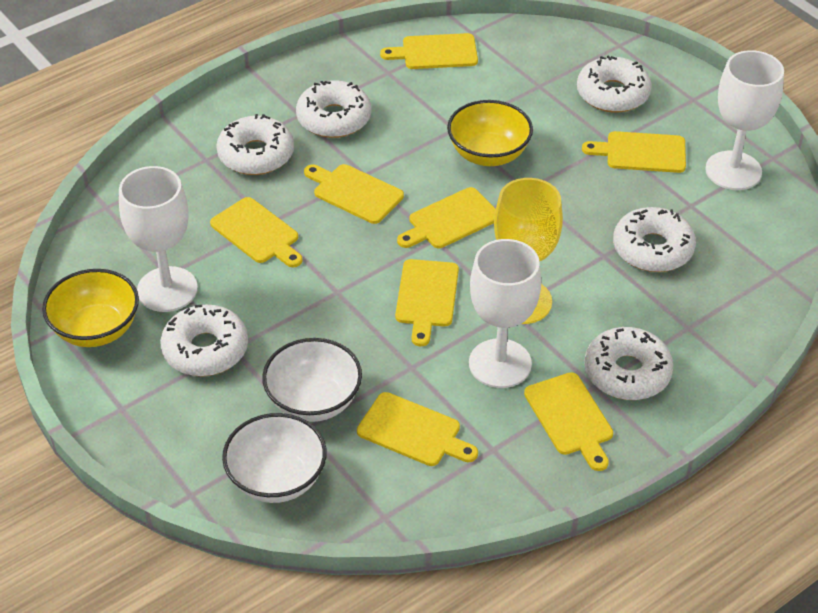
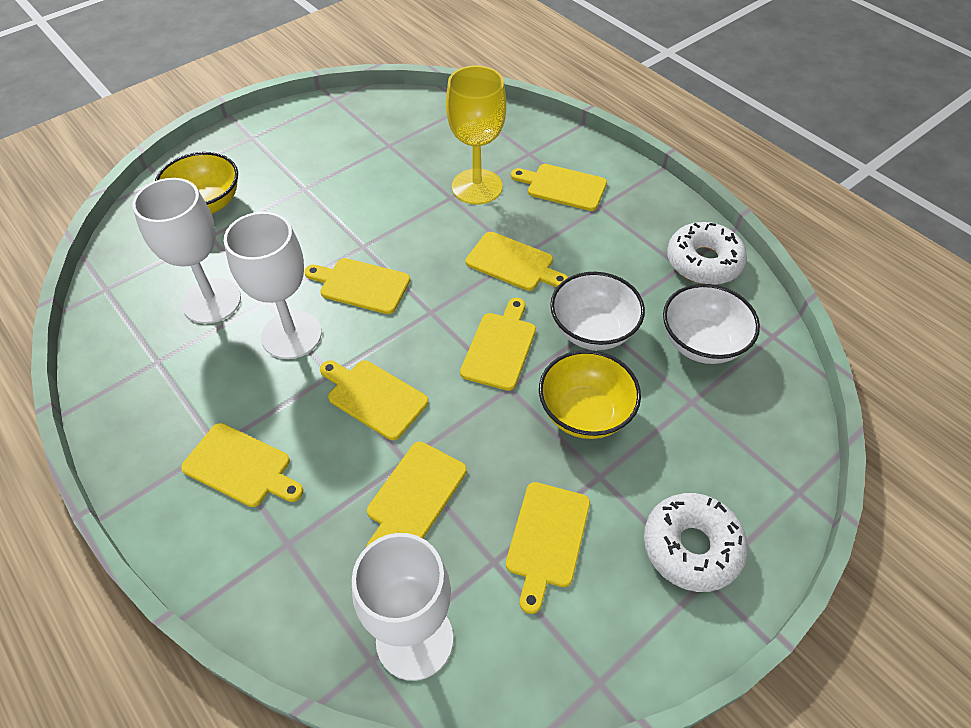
white donut: 6 -> 2

